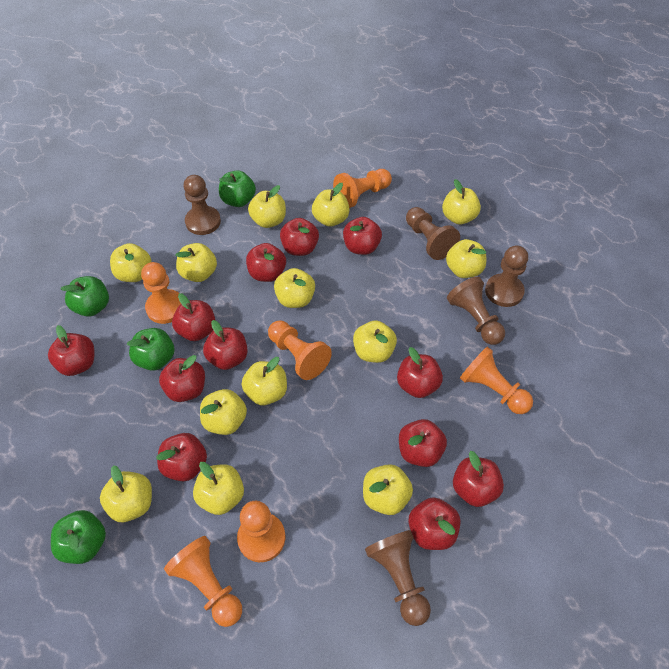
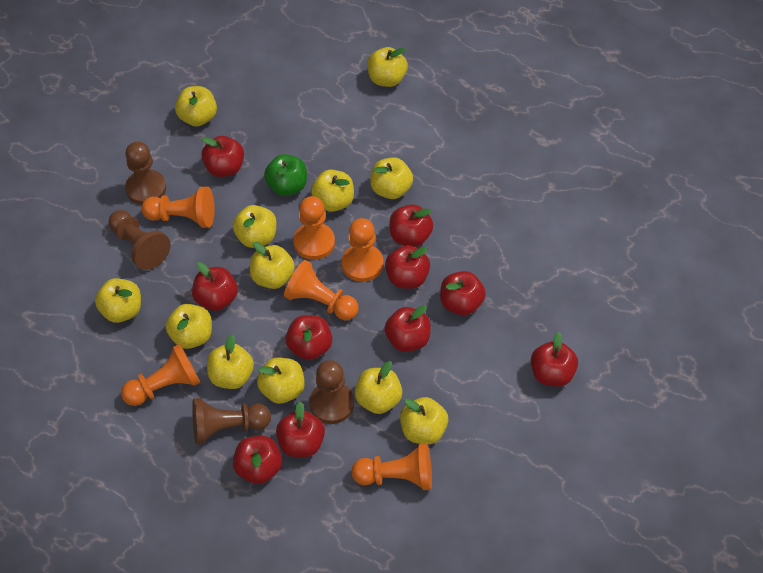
brown pawn: 5 -> 4
green apple: 4 -> 1
red apple: 12 -> 10
yellow apple: 13 -> 12

